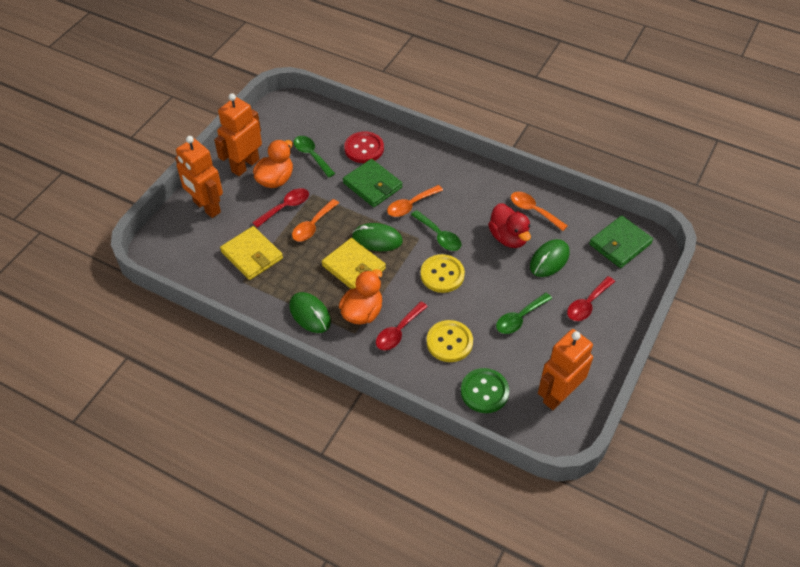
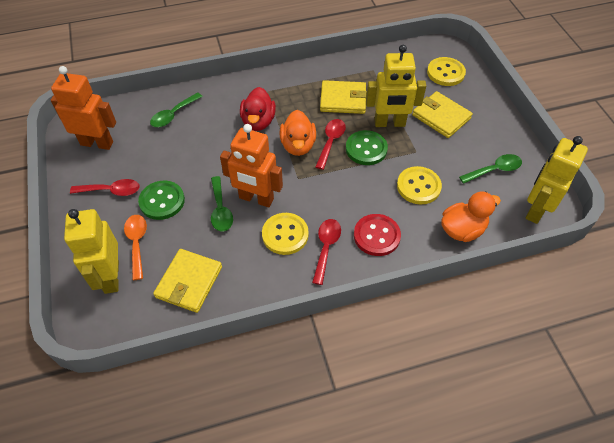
green button: 1 -> 2
green mouse: 3 -> 0
green wallet: 2 -> 0
orange robot: 3 -> 2
orange spoon: 3 -> 1
yellow button: 2 -> 3
yellow robot: 0 -> 3
yellow wallet: 2 -> 3

